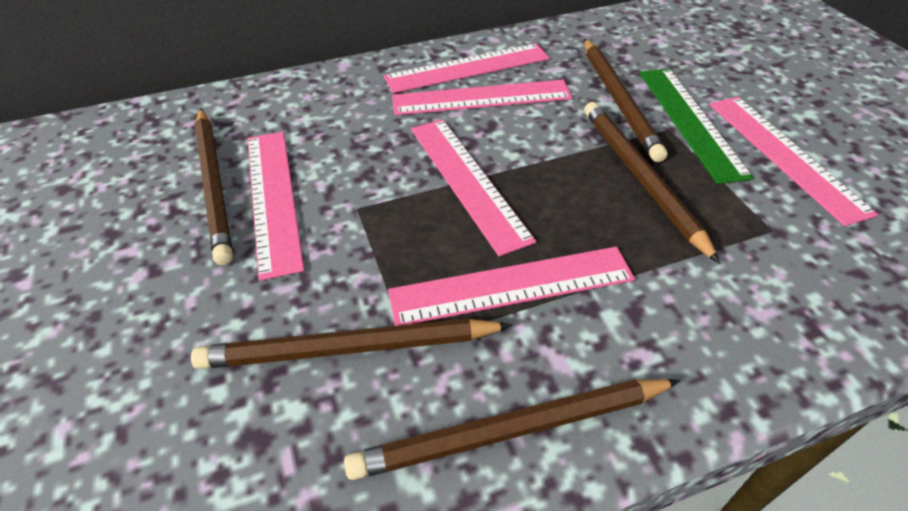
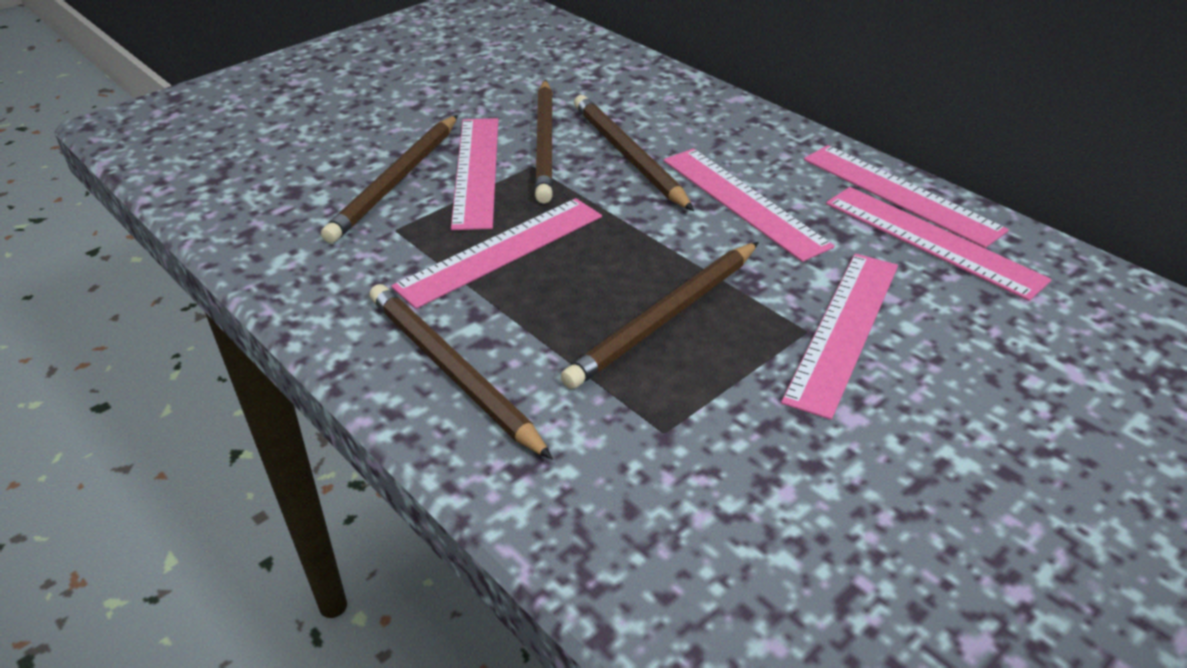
green ruler: 1 -> 0

